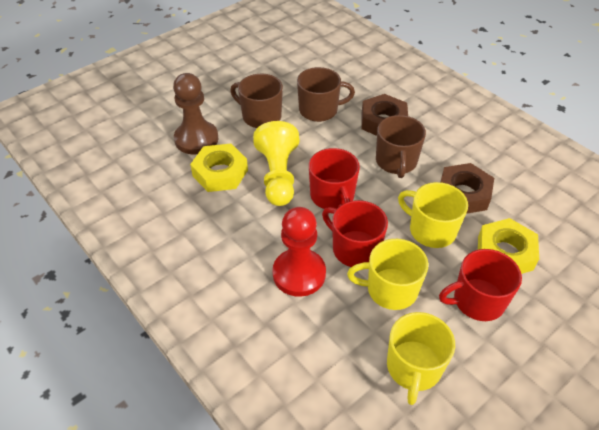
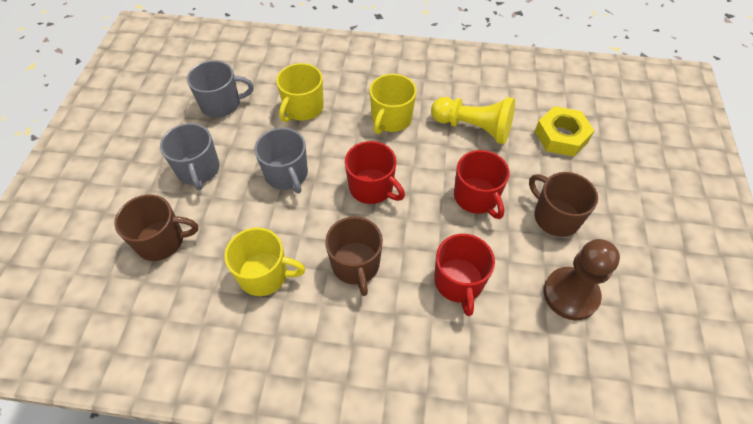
brown nut: 2 -> 0
grey mug: 0 -> 3
red pawn: 1 -> 0
yellow nut: 2 -> 1

